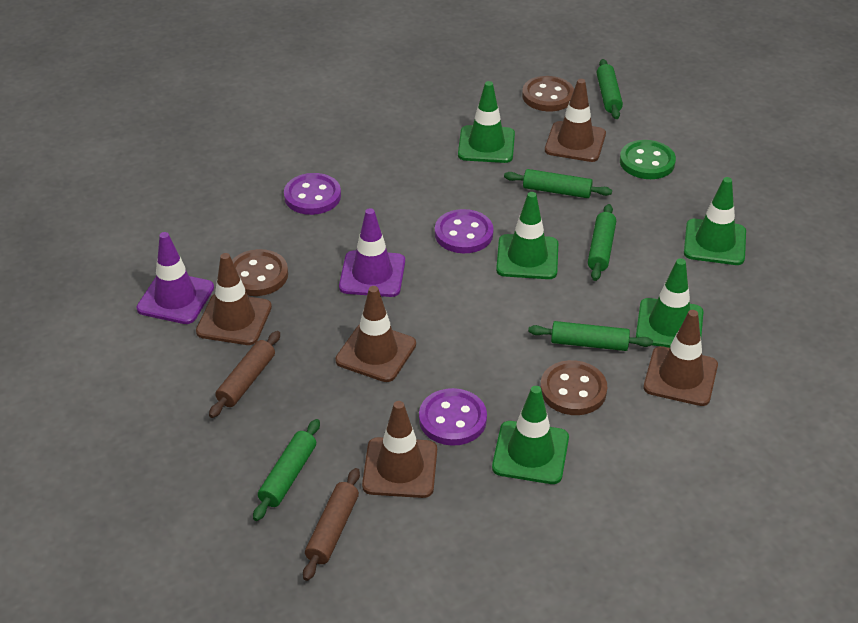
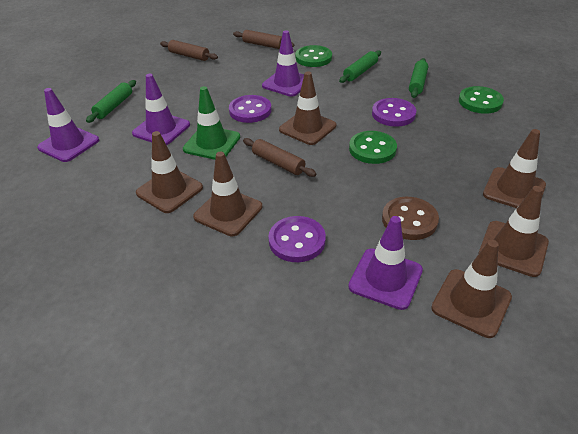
brown button: 3 -> 1
brown rolling pin: 2 -> 3
brown traffic cone: 5 -> 6
green button: 1 -> 3
green rolling pin: 5 -> 3
green traffic cone: 5 -> 1
purple traffic cone: 2 -> 4

